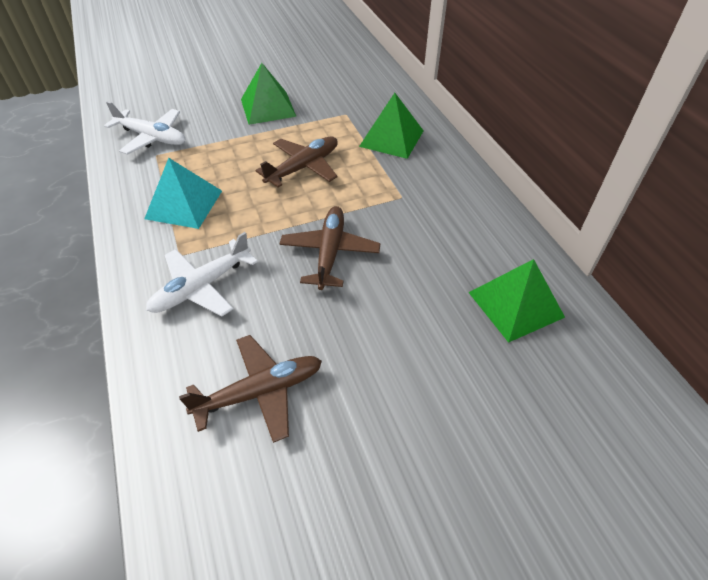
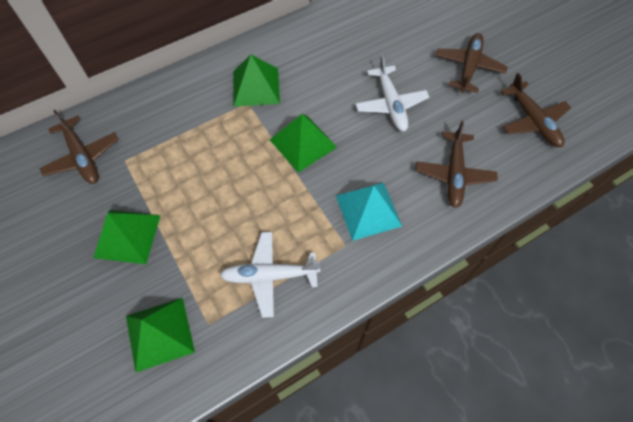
brown plane: 3 -> 4
green pyramid: 3 -> 4

